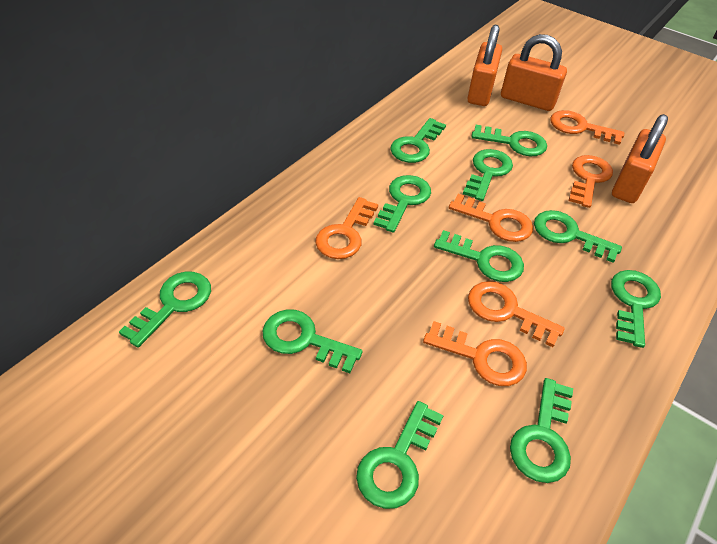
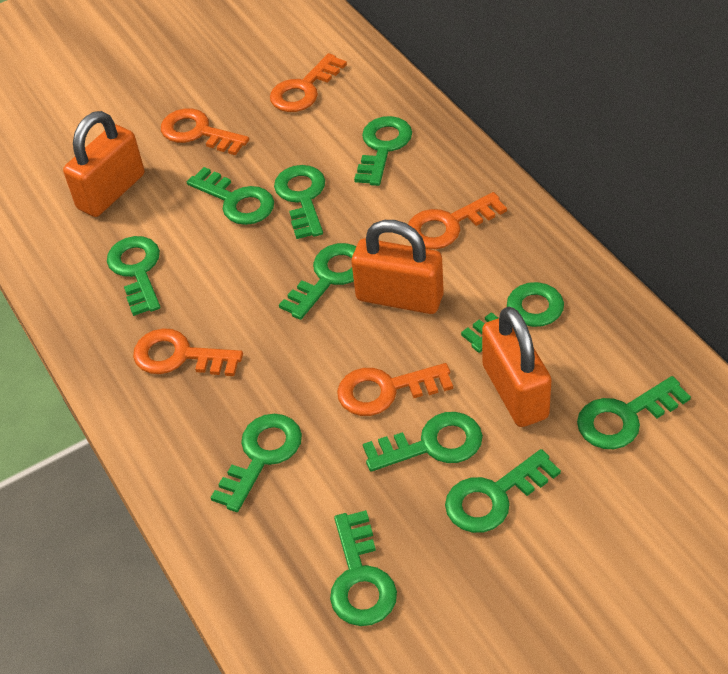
orange key: 6 -> 5

